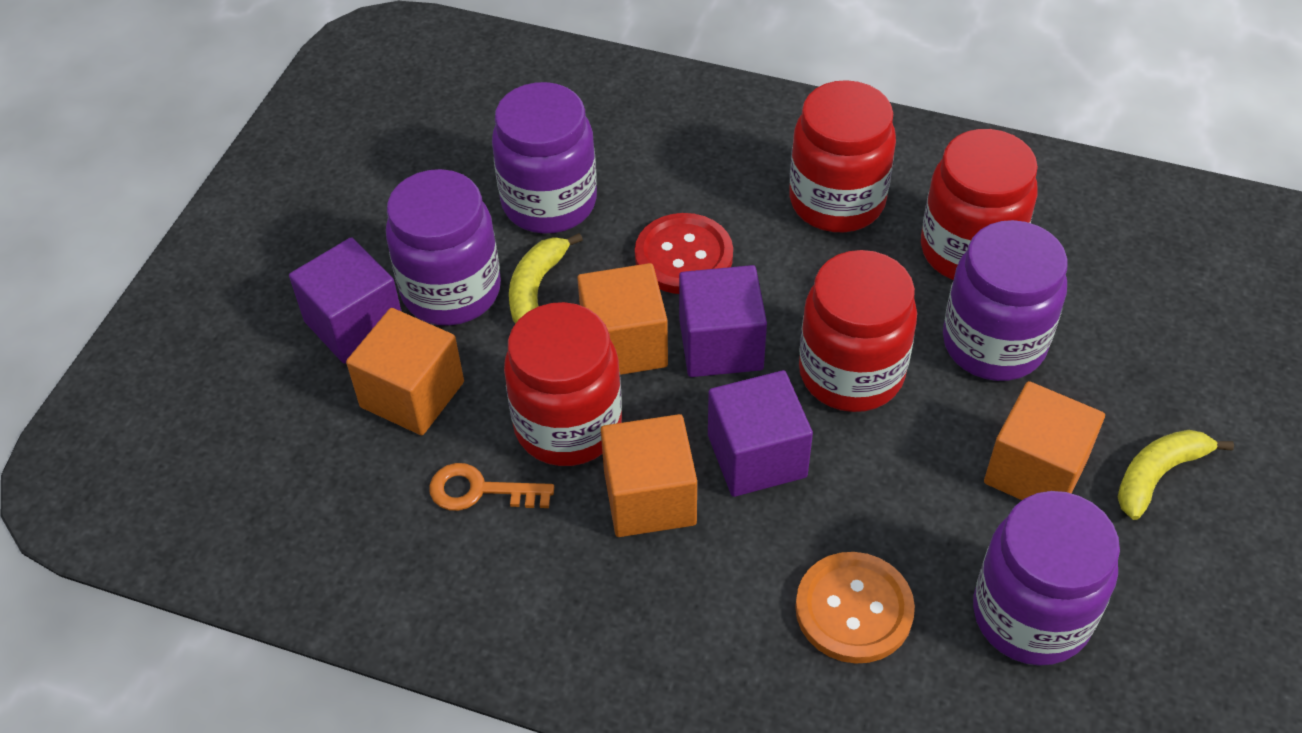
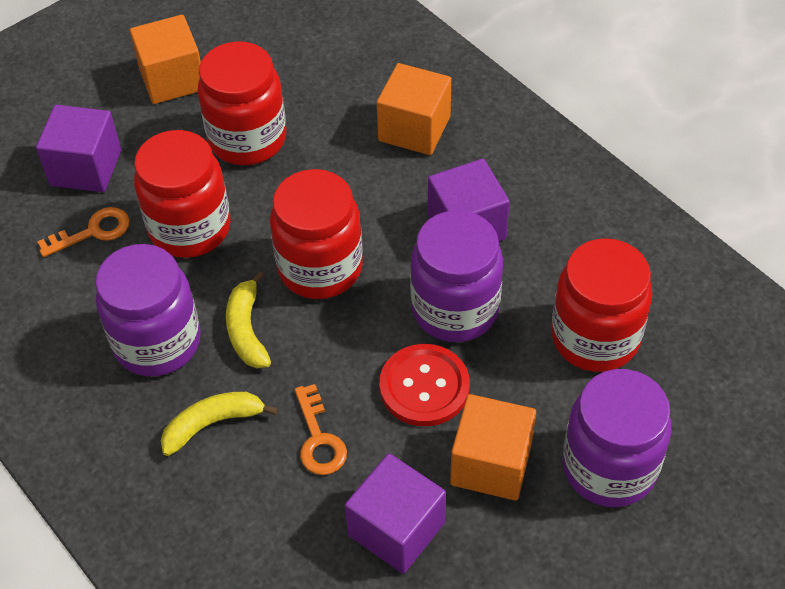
orange button: 1 -> 0
orange cube: 4 -> 3
orange key: 1 -> 2
purple jar: 4 -> 3

